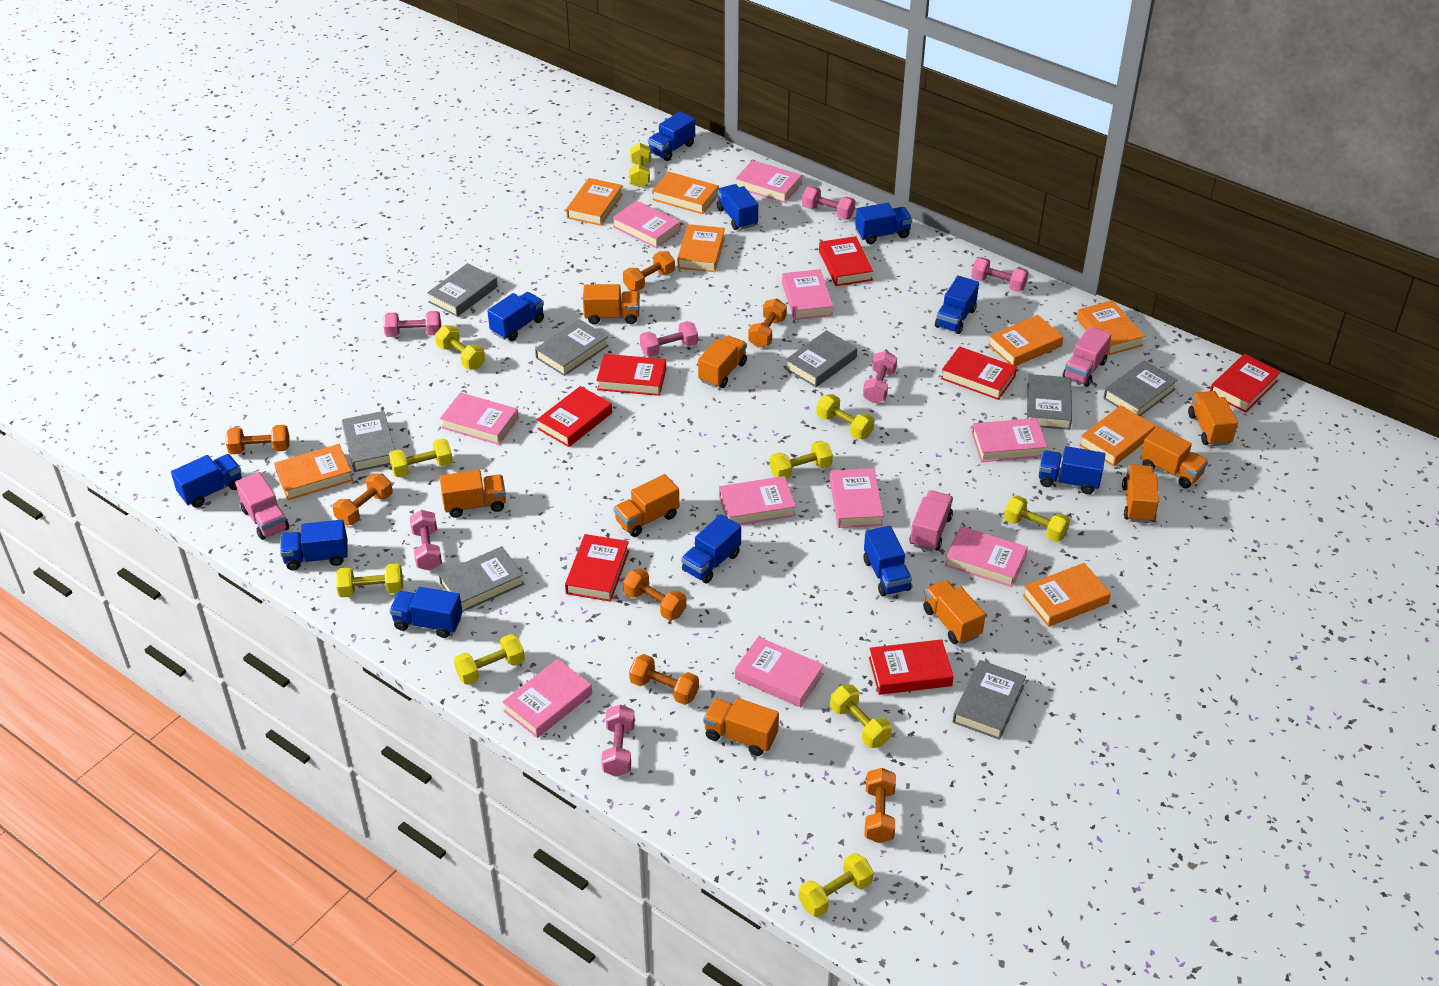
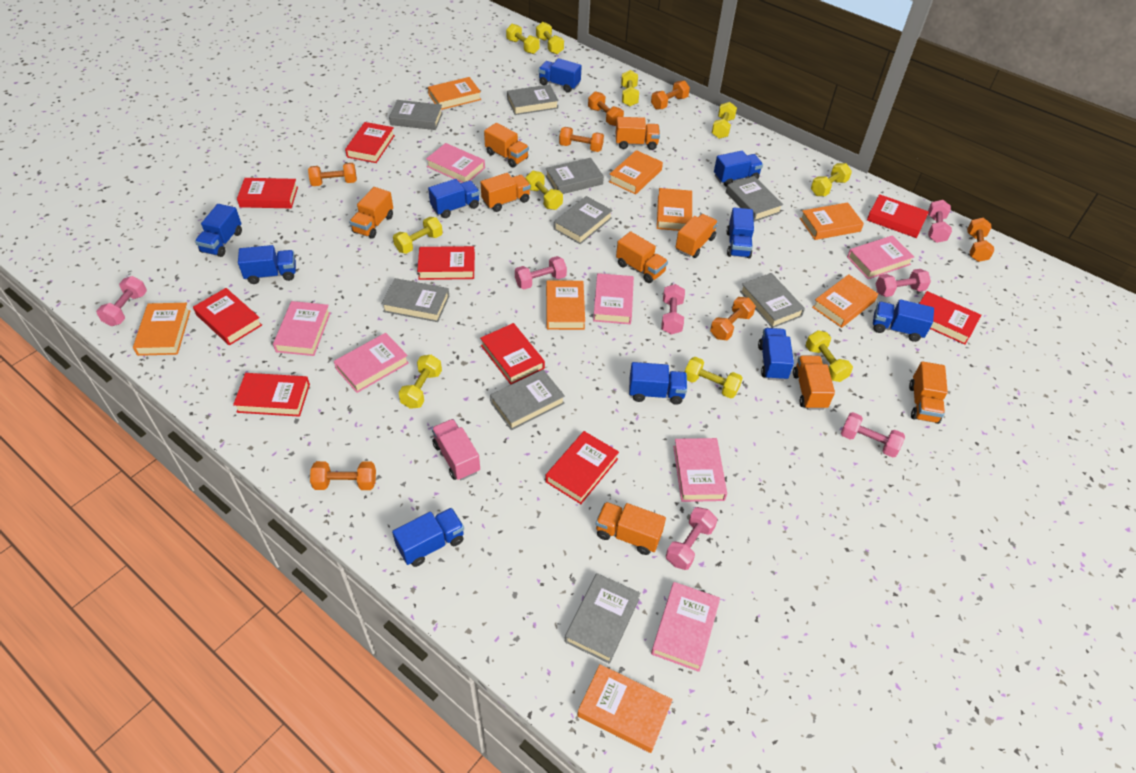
blue truck: 11 -> 10
grey book: 8 -> 9
pink book: 10 -> 7
pink truck: 3 -> 1
red book: 7 -> 9

